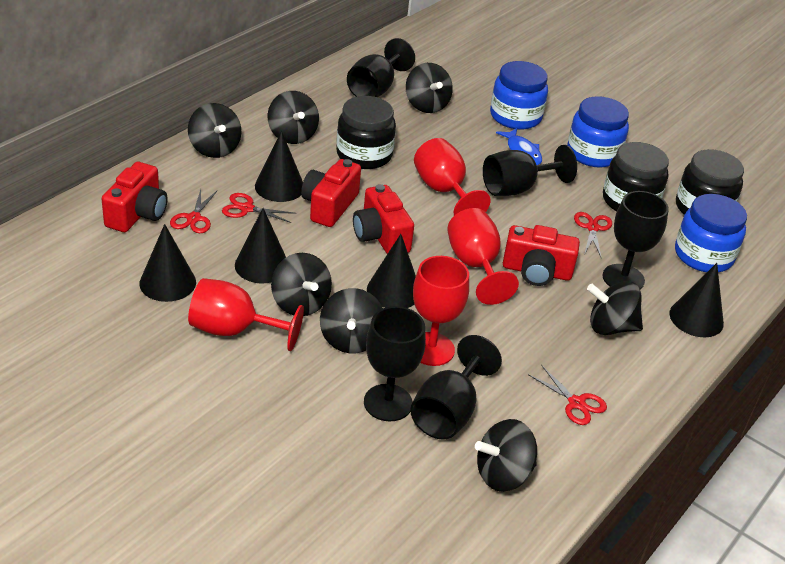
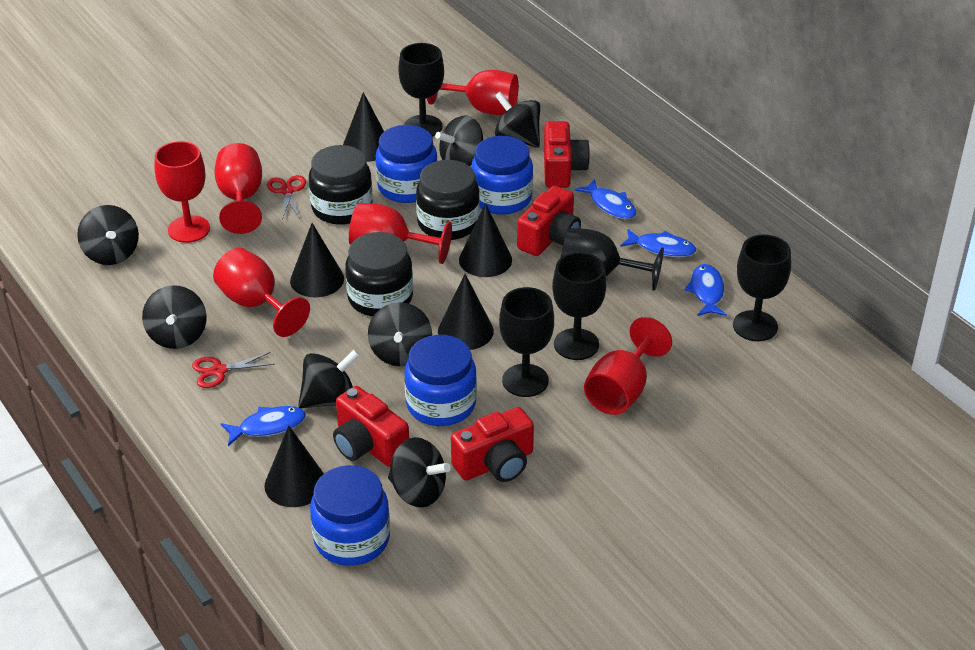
blue fish: 1 -> 4
blue jar: 3 -> 4
red goblet: 4 -> 6
red scissors: 4 -> 2

